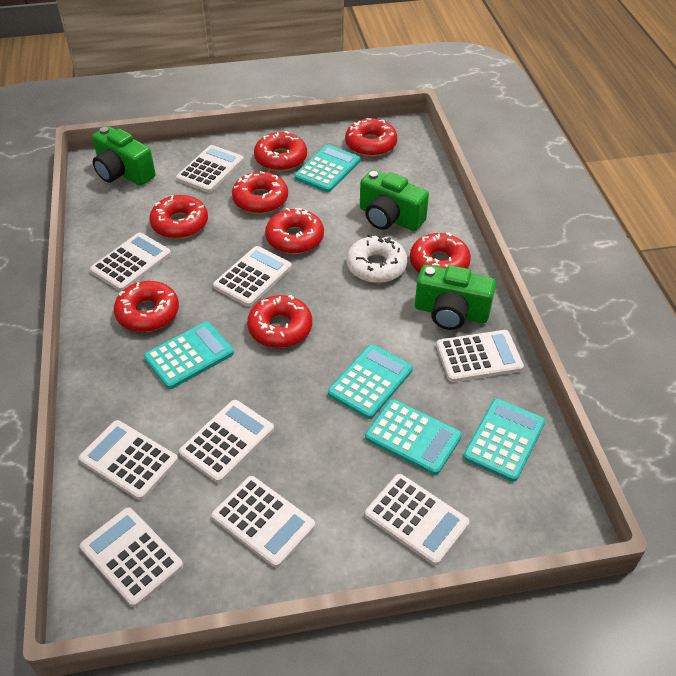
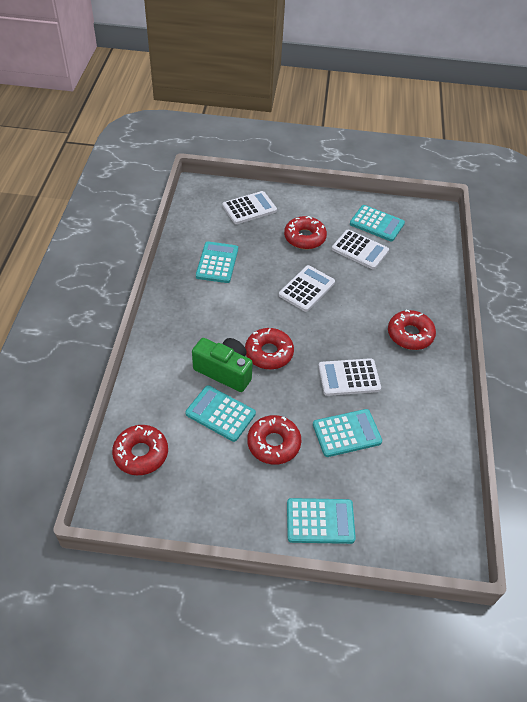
green camera: 3 -> 1
red donut: 8 -> 5
white calculator: 9 -> 4
white donut: 1 -> 0

